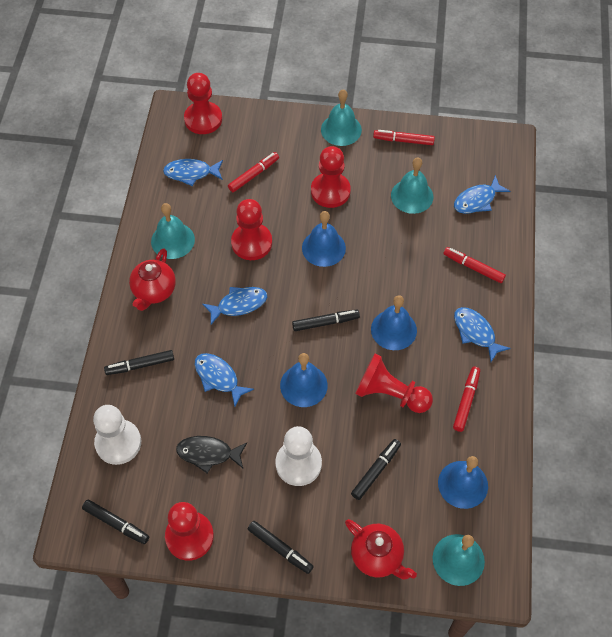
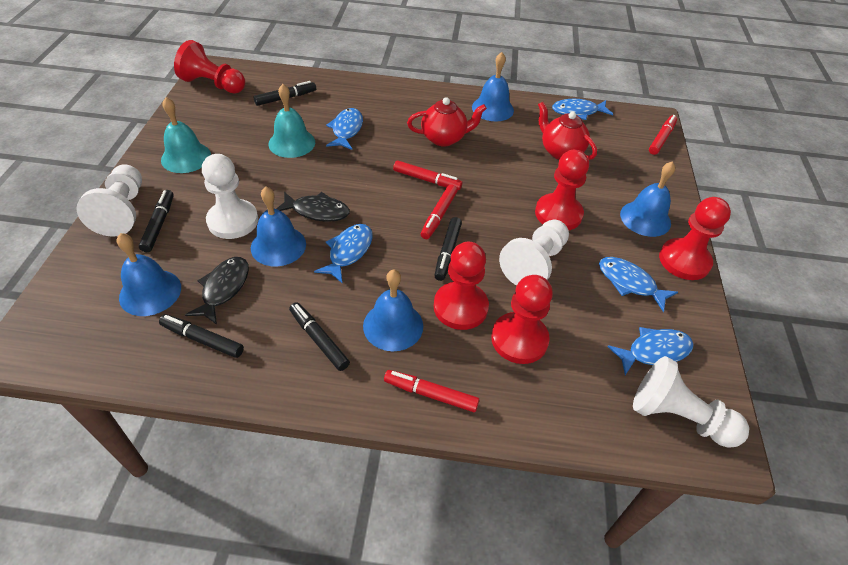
black fish: 1 -> 2
blue bell: 4 -> 5
turquoise bell: 4 -> 2
white pawn: 2 -> 4

